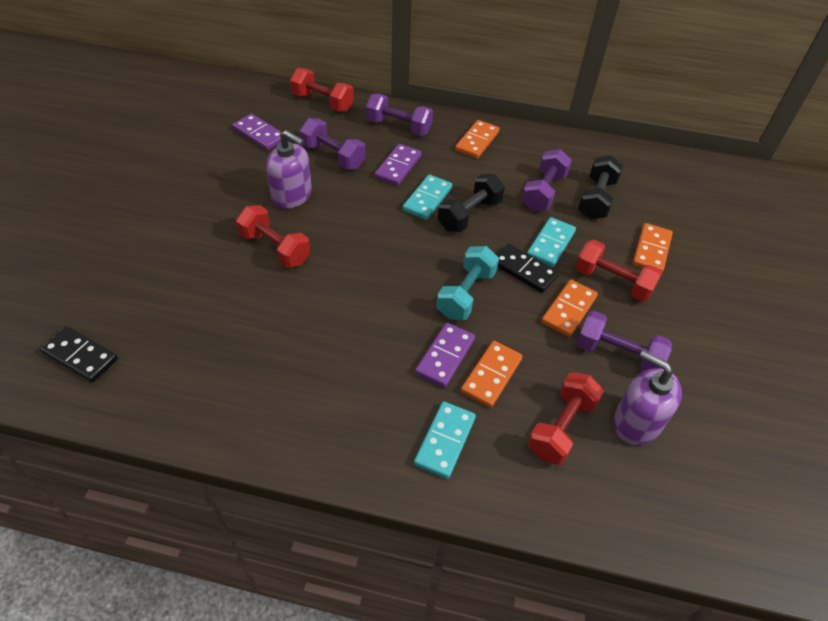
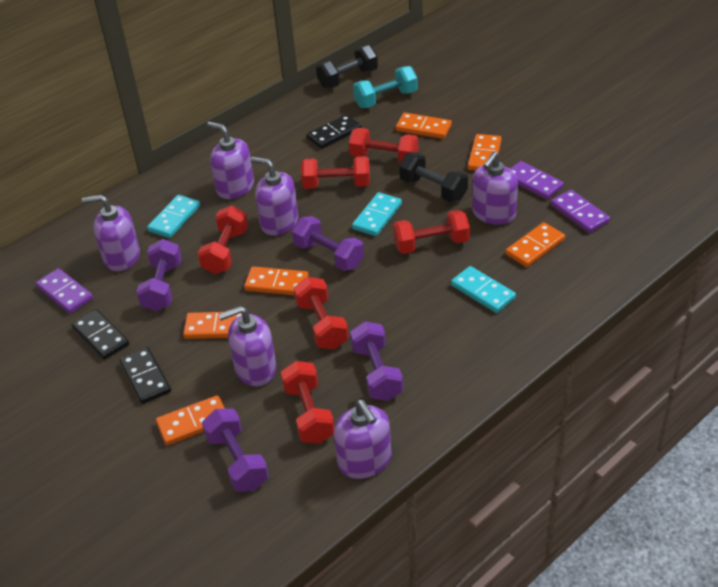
black domino: 2 -> 3
orange domino: 4 -> 6
purple soap dispenser: 2 -> 6
red dumbbell: 4 -> 6

